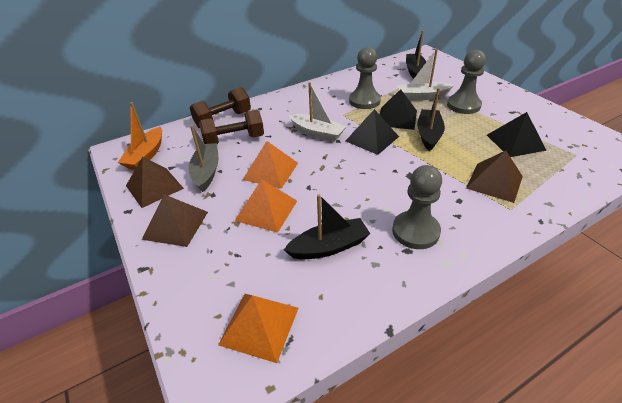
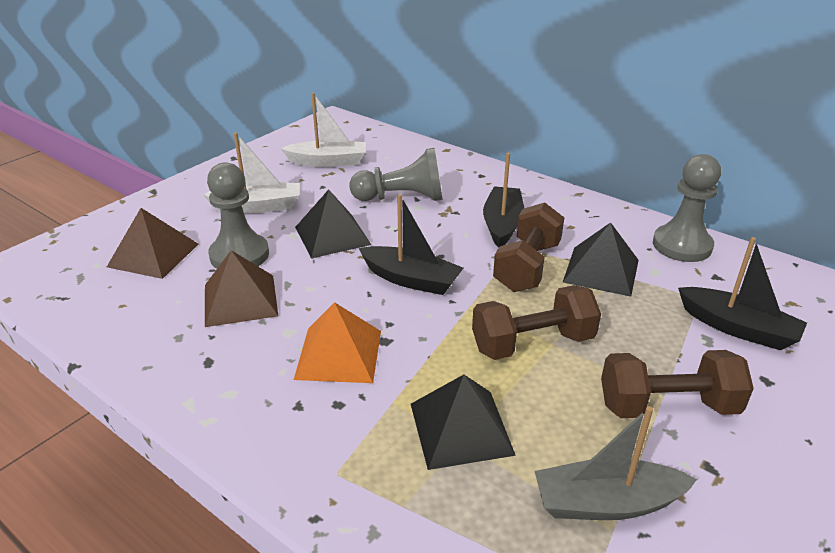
brown dumbbell: 2 -> 3
brown pyramid: 3 -> 2
orange boat: 1 -> 0
orange pyramid: 3 -> 1

